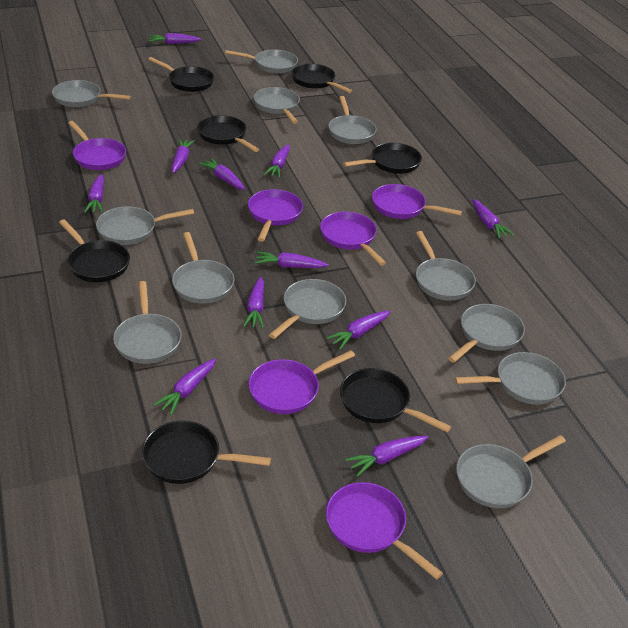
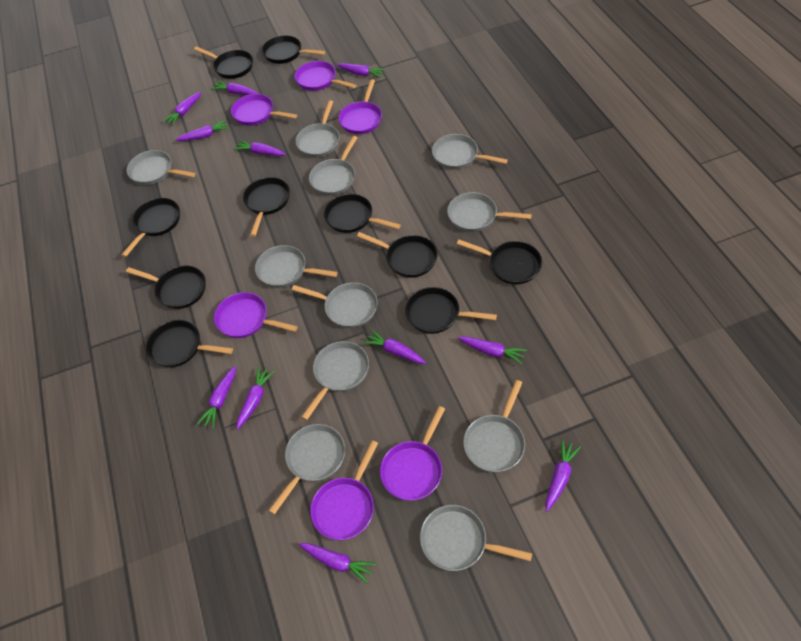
black pan: 7 -> 10
grey pan: 12 -> 11

